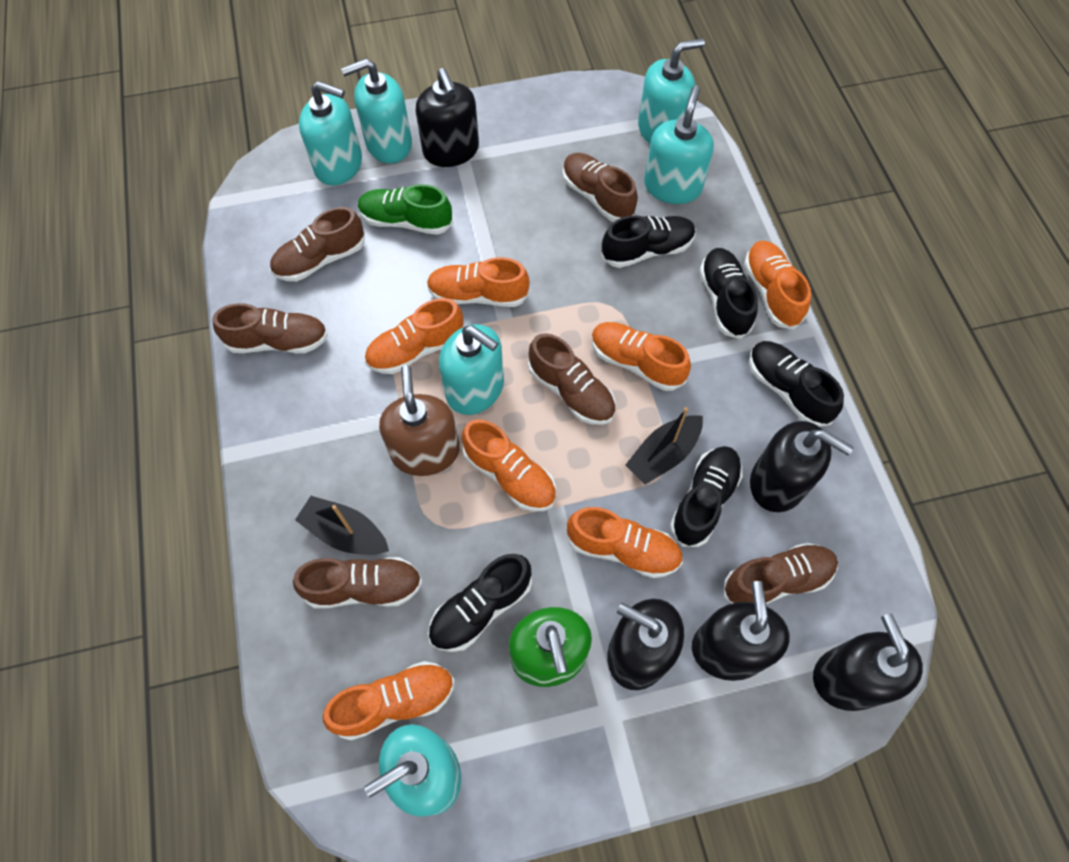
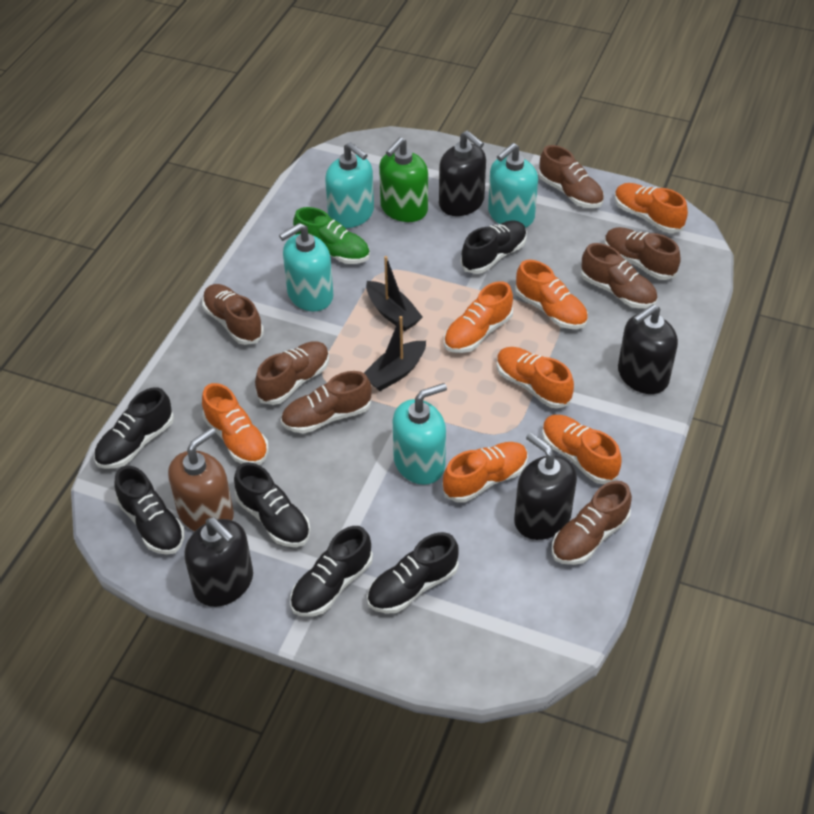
black shoe: 5 -> 6
black soap dispenser: 5 -> 4
brown shoe: 6 -> 7
turquoise soap dispenser: 6 -> 4

